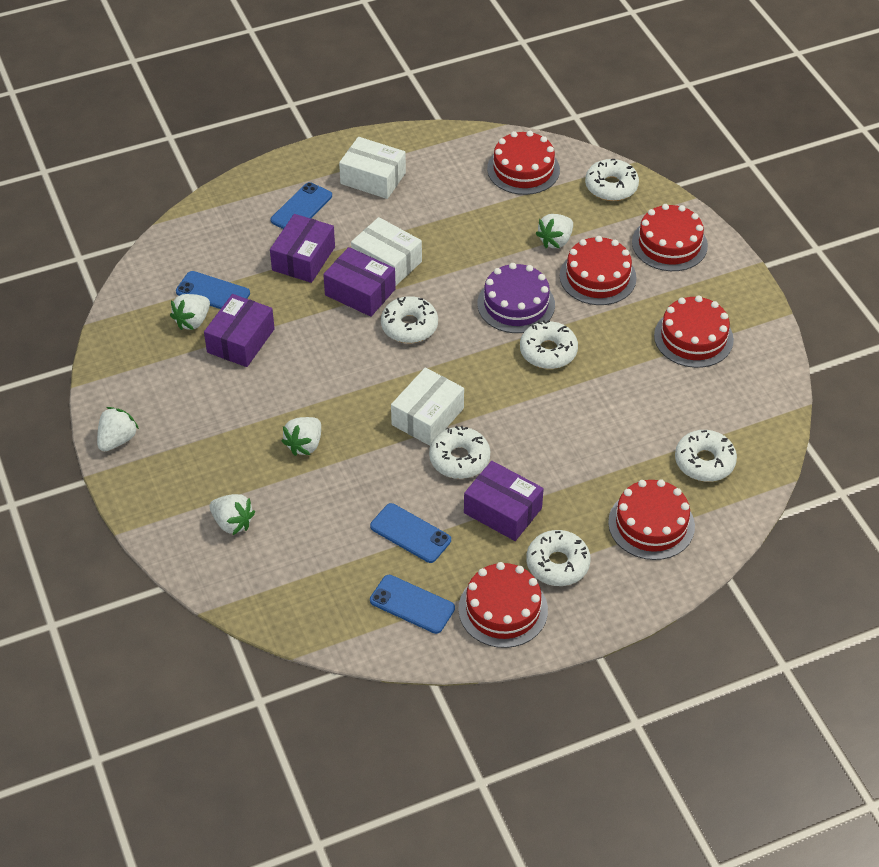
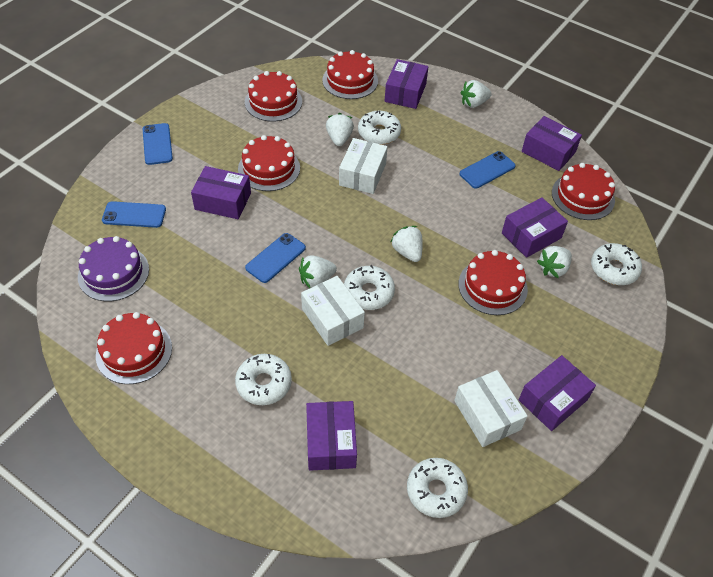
purple box: 4 -> 6
white donut: 6 -> 5

